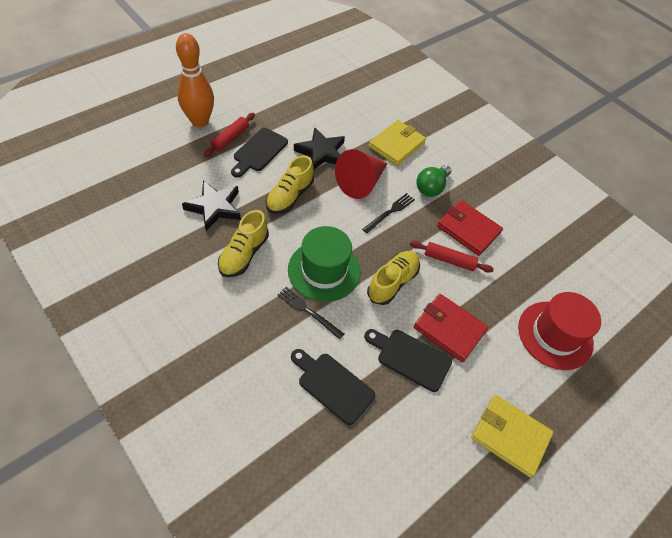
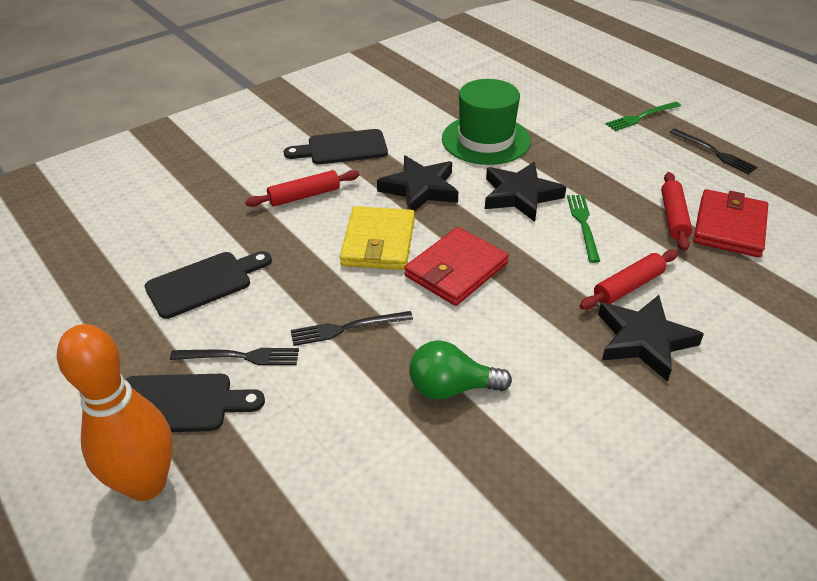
black fork: 2 -> 3
black star: 2 -> 3
green fork: 0 -> 2
red cone: 1 -> 0
red hat: 1 -> 0
red rolling pin: 2 -> 3
yellow shoe: 3 -> 0
yellow wallet: 2 -> 1

